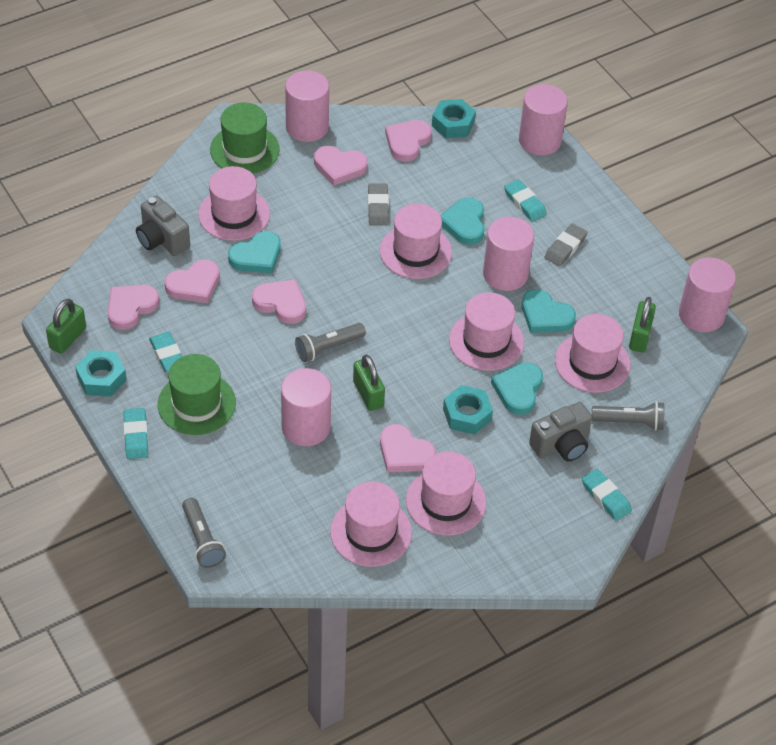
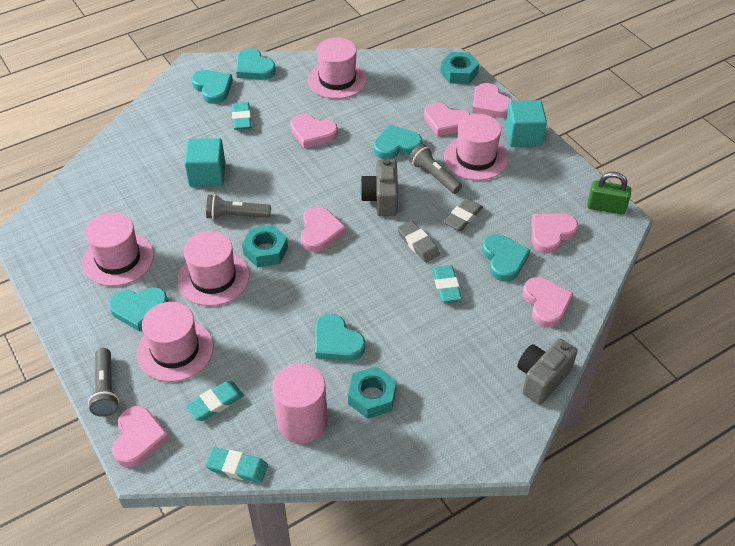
green hat: 2 -> 0
green padlock: 3 -> 1
pink cylinder: 5 -> 1
pink hat: 6 -> 5
pink heart: 6 -> 7
turquoise cube: 0 -> 2
turquoise heart: 4 -> 6

